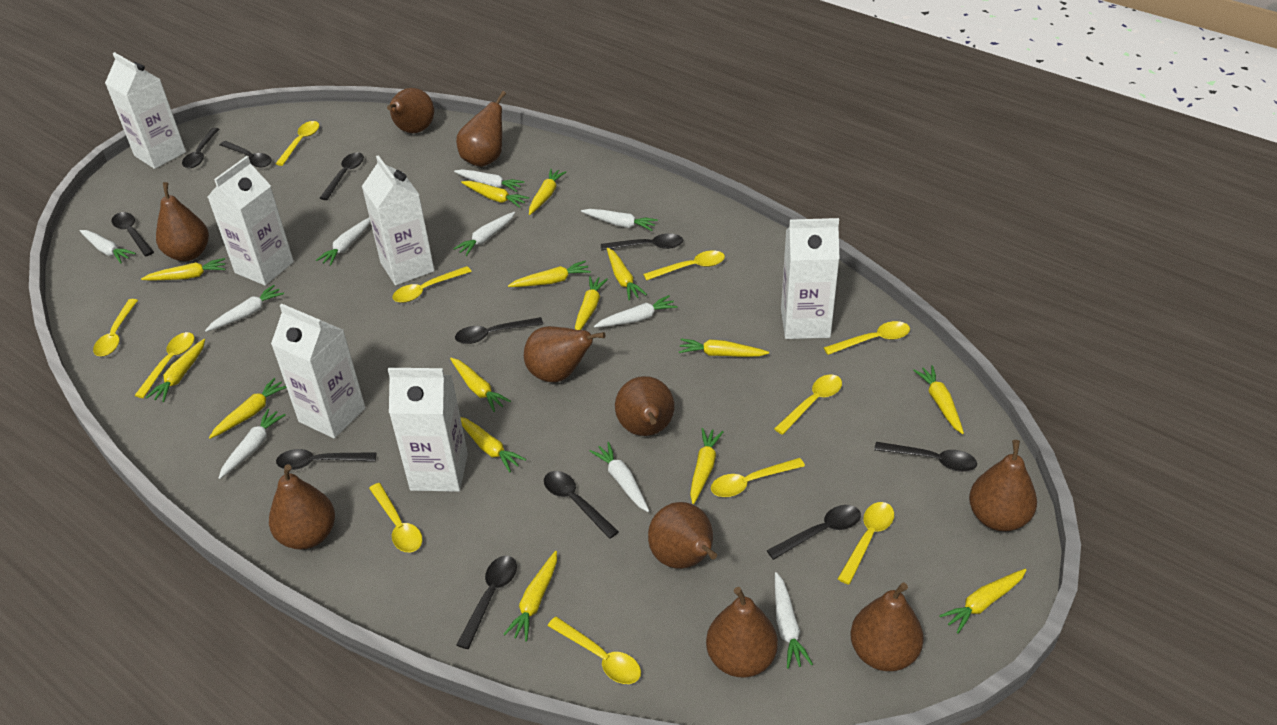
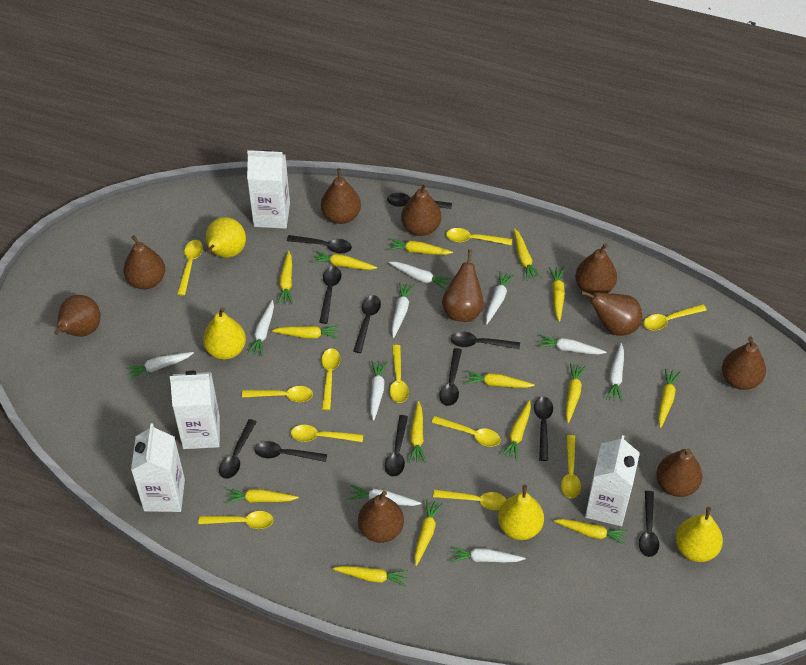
white carton: 6 -> 4
yellow pear: 0 -> 4

